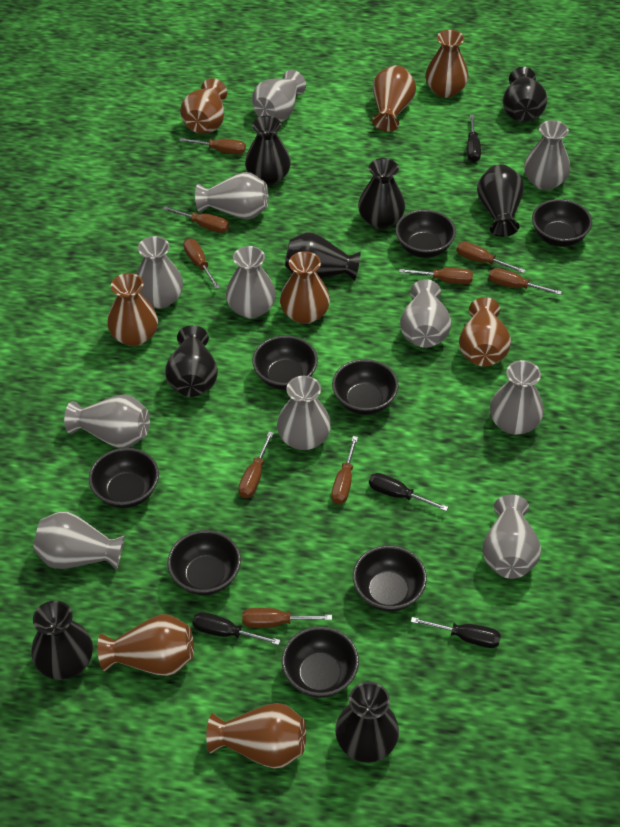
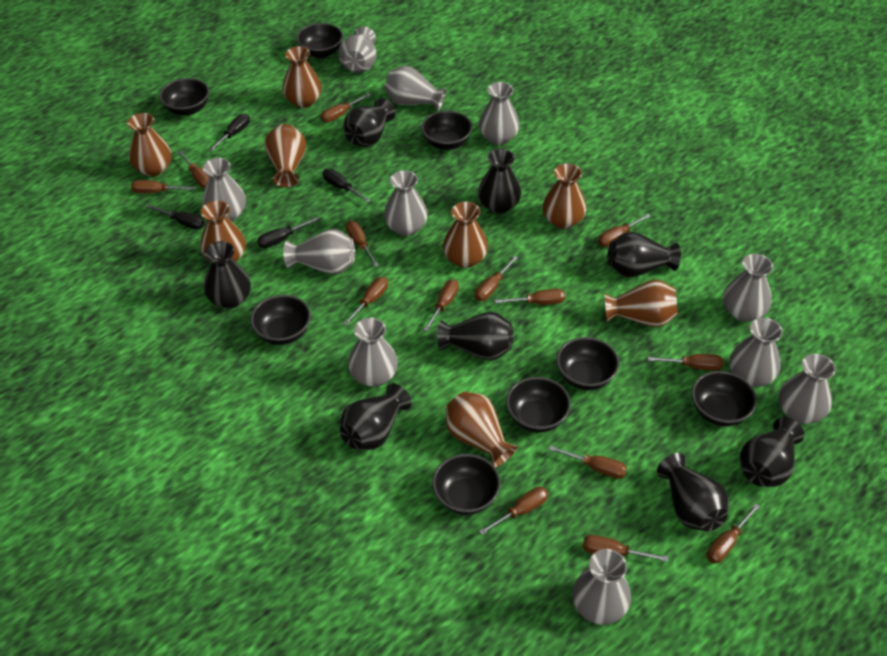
brown screwdriver: 9 -> 14

